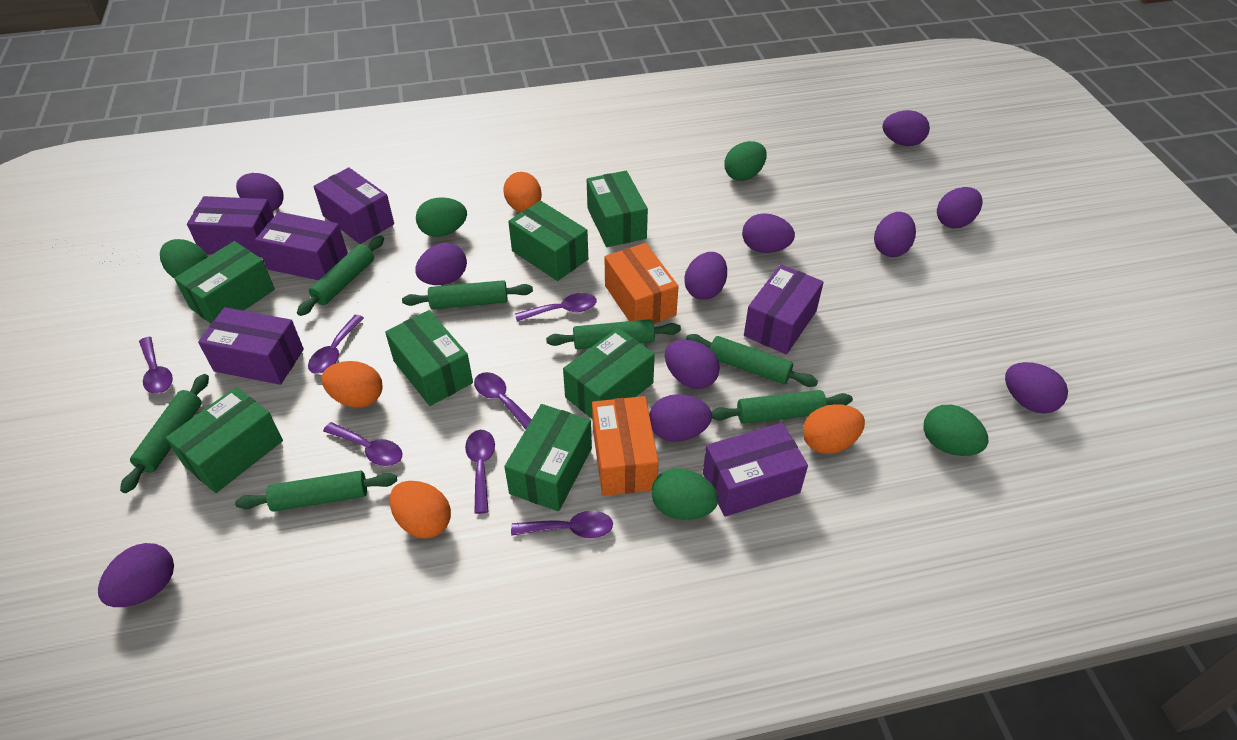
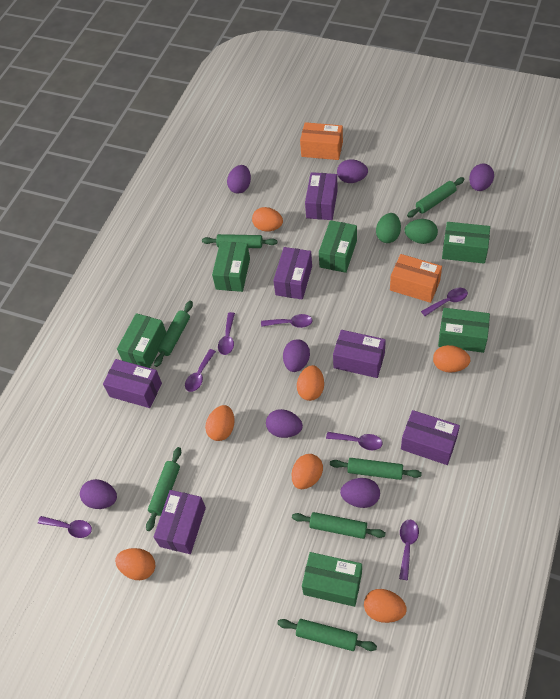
green box: 7 -> 6
green egg: 5 -> 2
orange egg: 4 -> 7
purple egg: 11 -> 7

